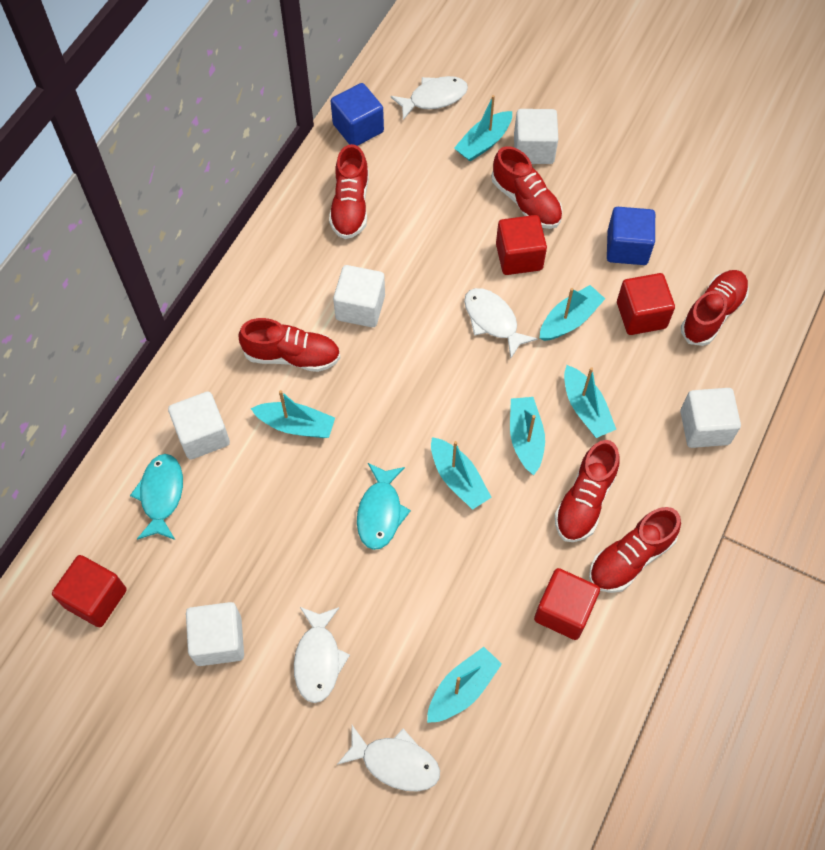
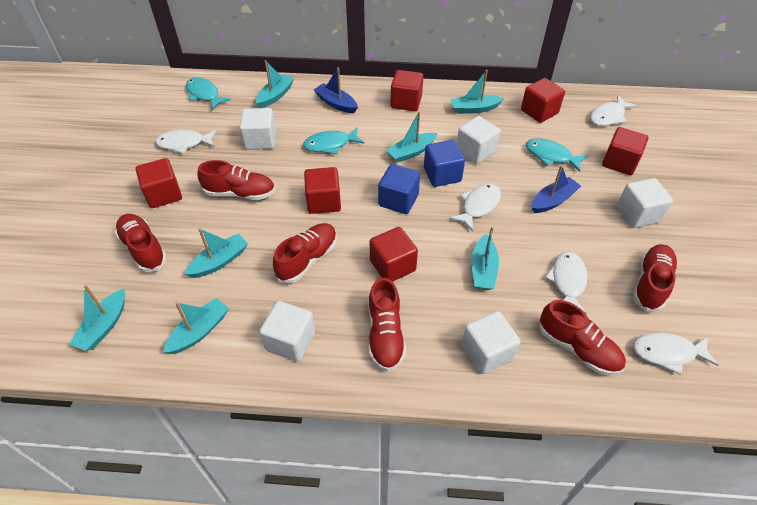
blue boat: 0 -> 2
red cube: 4 -> 6
turquoise fish: 2 -> 3
white fish: 4 -> 5

